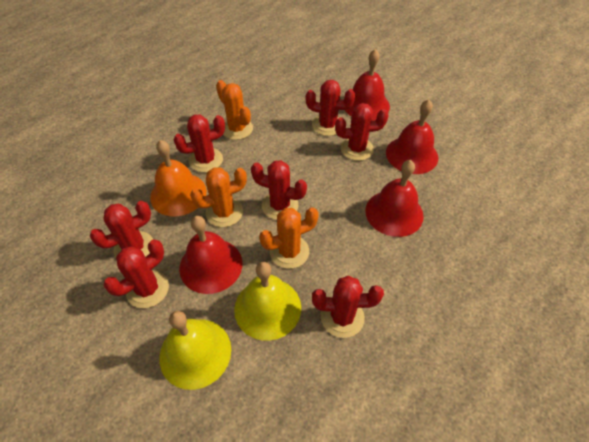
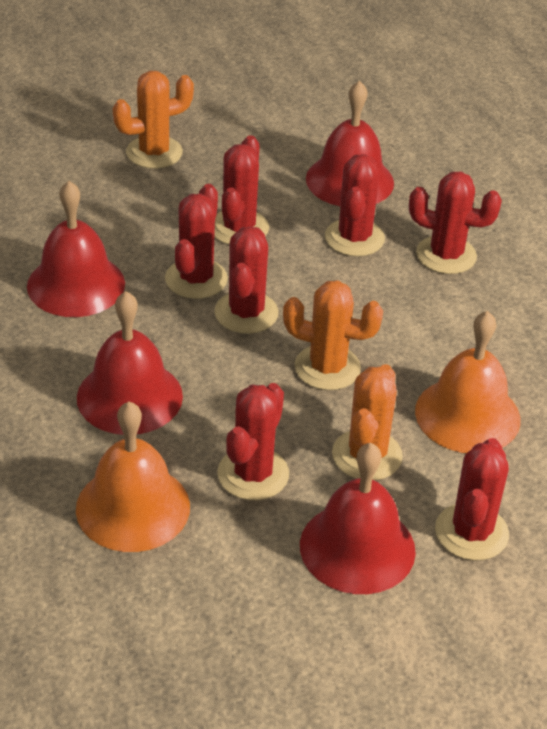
orange bell: 1 -> 2
yellow bell: 2 -> 0

